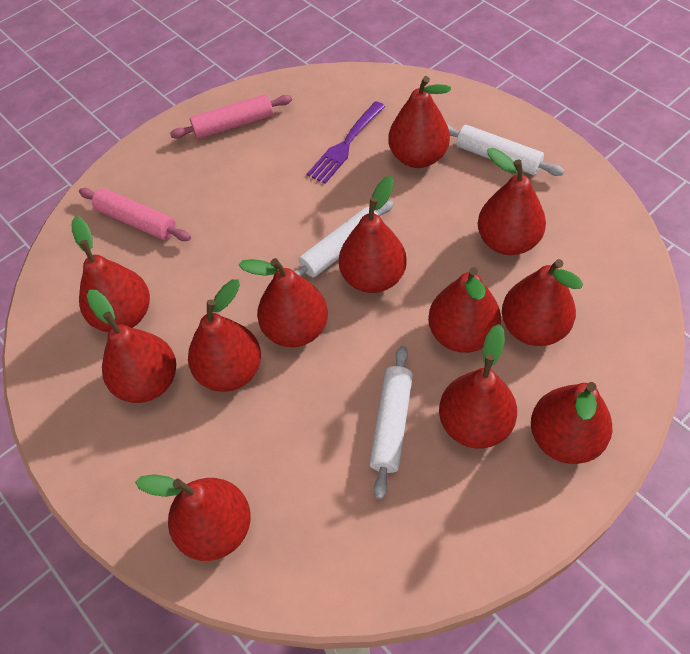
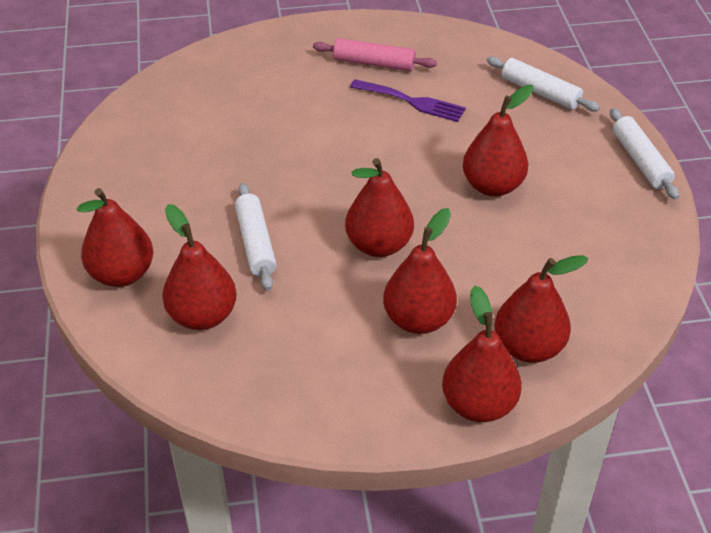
pink rolling pin: 2 -> 1
red pear: 12 -> 7

